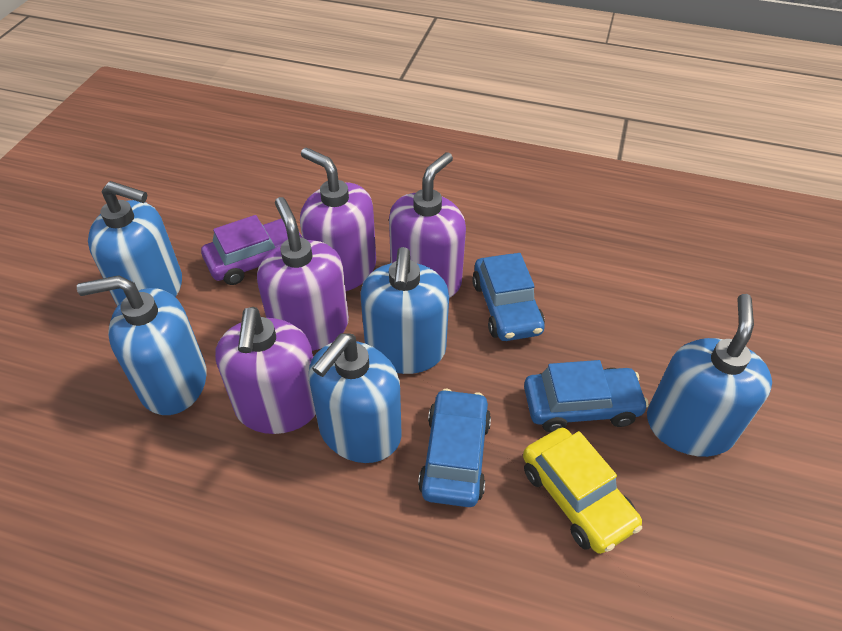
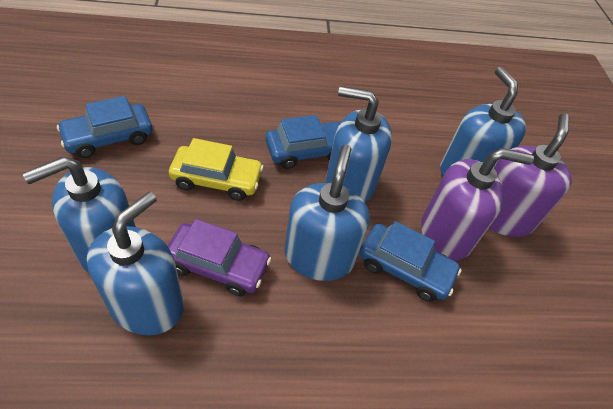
purple soap dispenser: 4 -> 2

